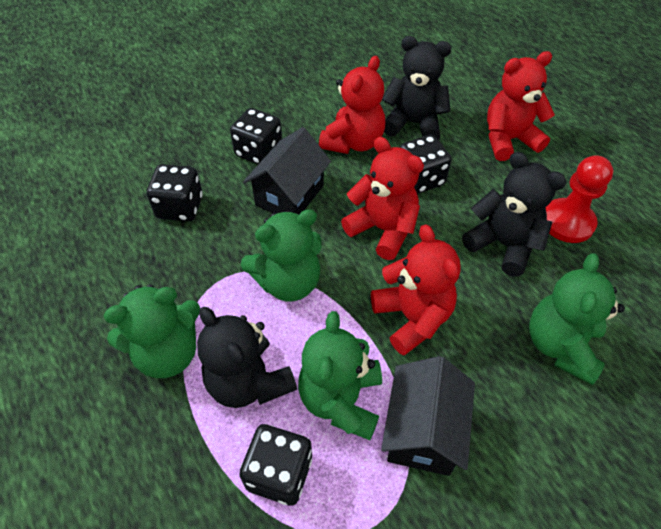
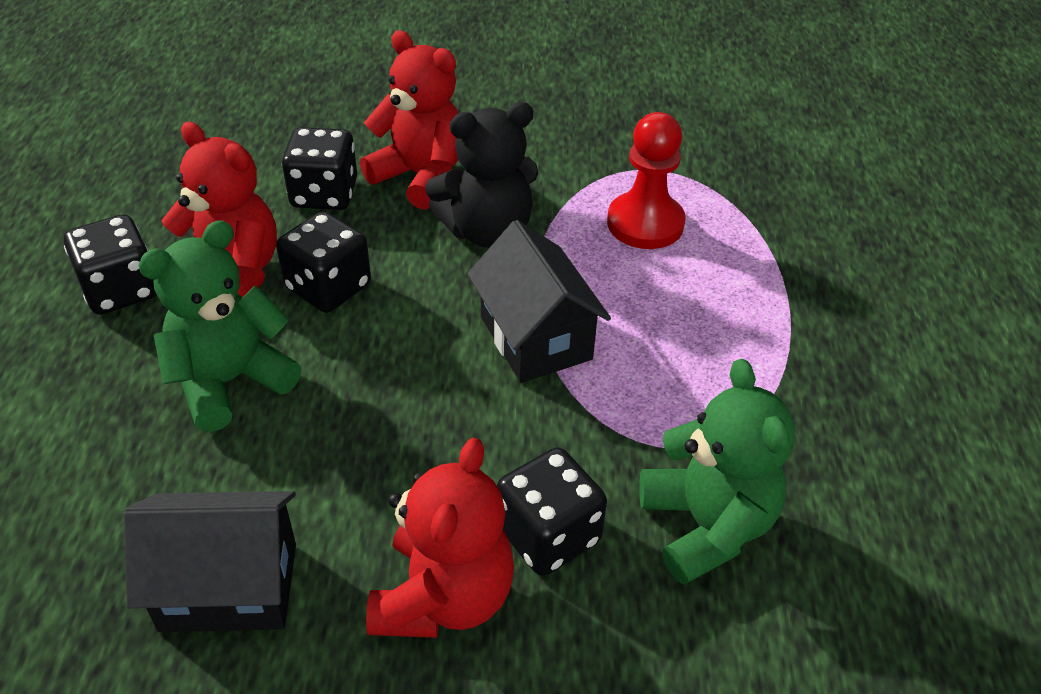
black teddy bear: 3 -> 1
green teddy bear: 4 -> 2
red teddy bear: 4 -> 3

